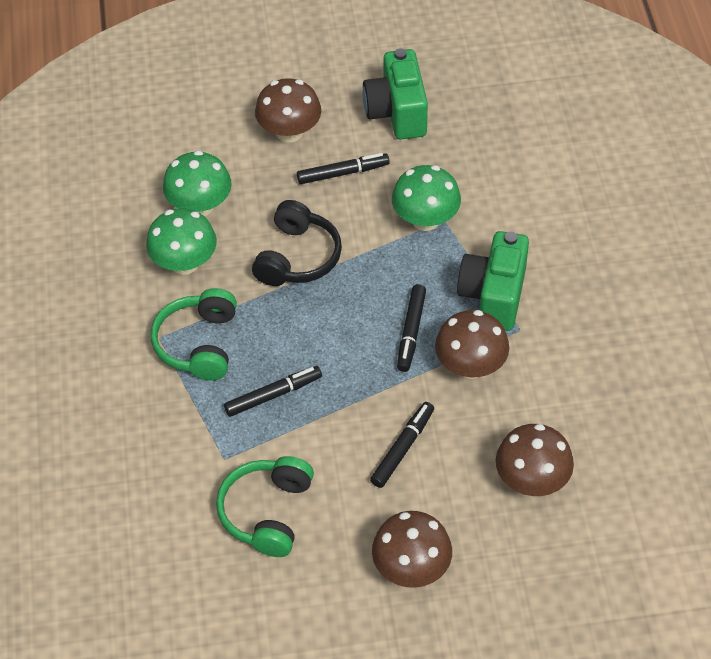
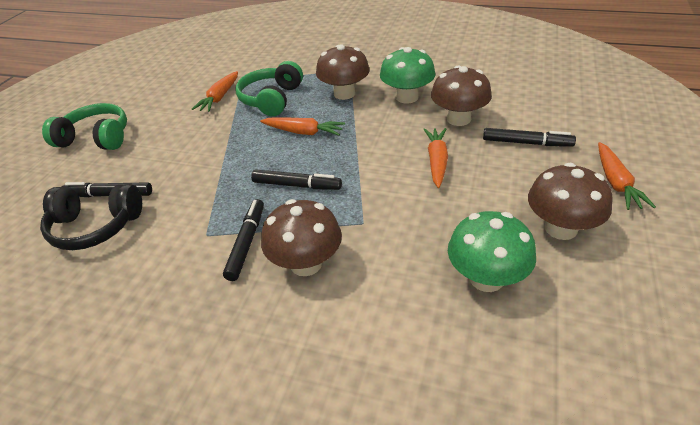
green camera: 2 -> 0
green mushroom: 3 -> 2
orange carrot: 0 -> 4

